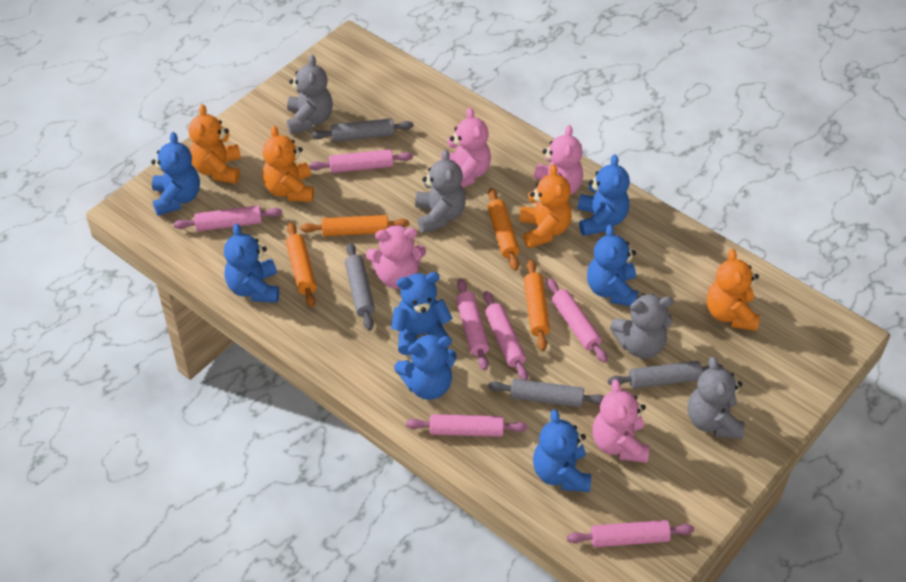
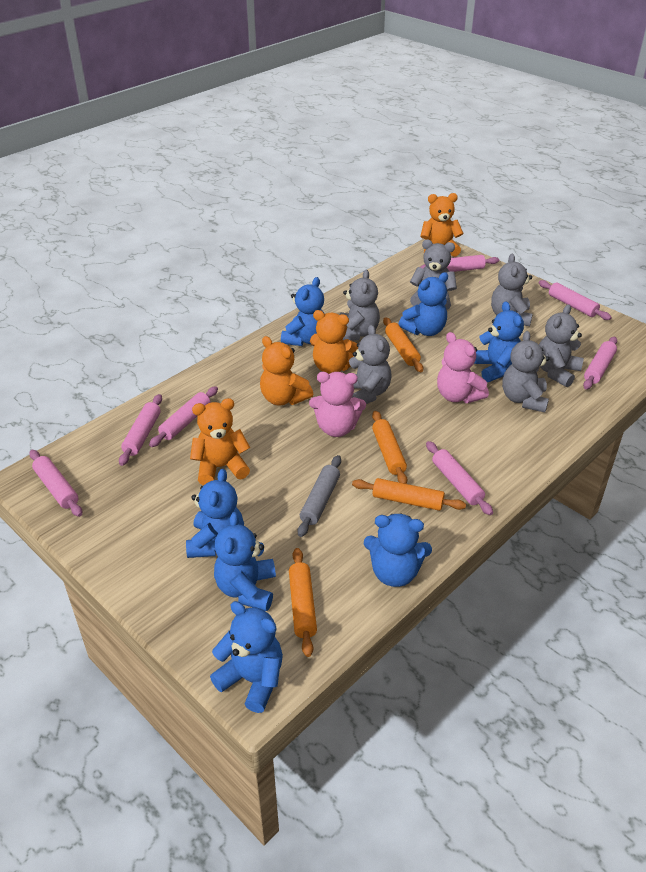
grey rolling pin: 4 -> 1
grey teddy bear: 4 -> 6
pink teddy bear: 4 -> 2

